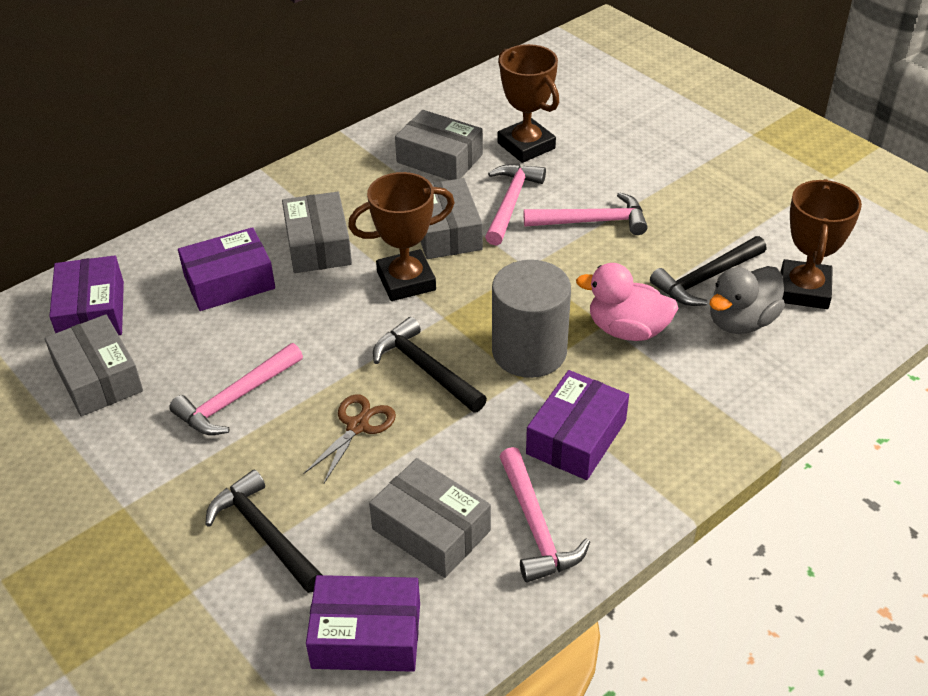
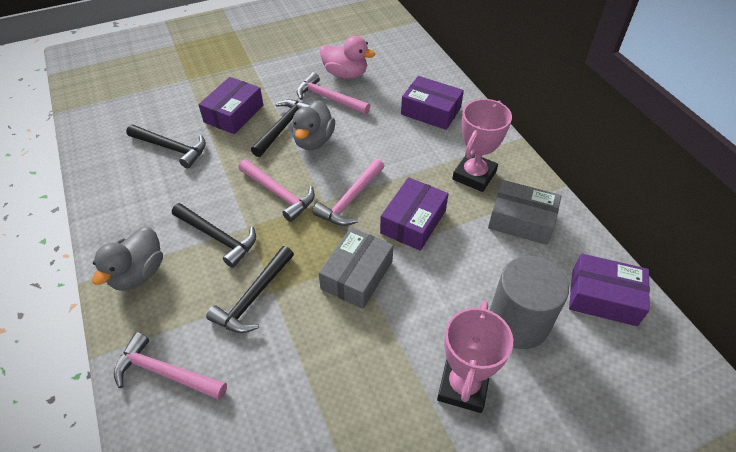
black hammer: 3 -> 4
brown scissors: 1 -> 0
brown trophy: 3 -> 0
grey box: 5 -> 2
grey duck: 1 -> 2
pink trophy: 0 -> 2

